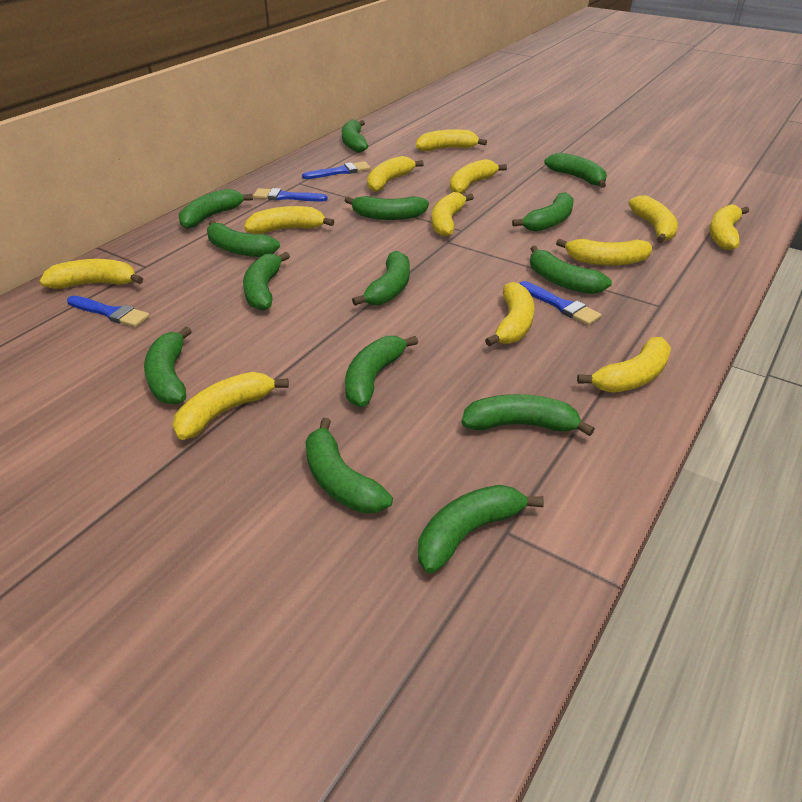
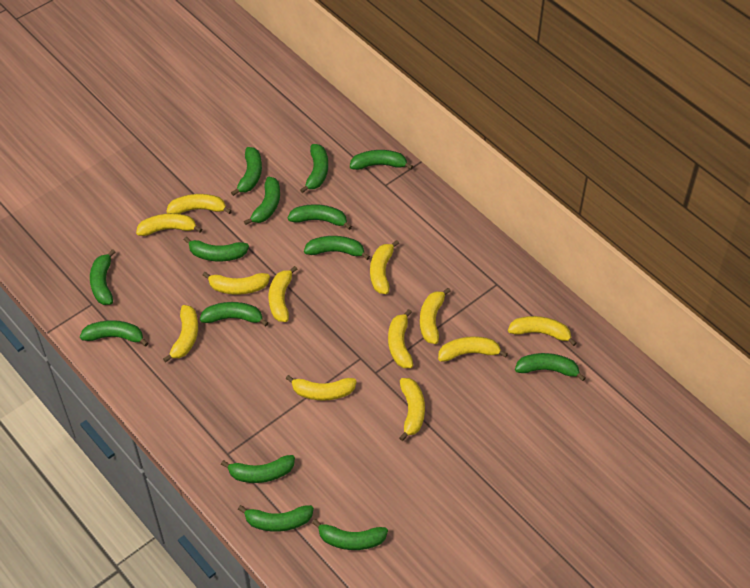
blue brush: 4 -> 0

